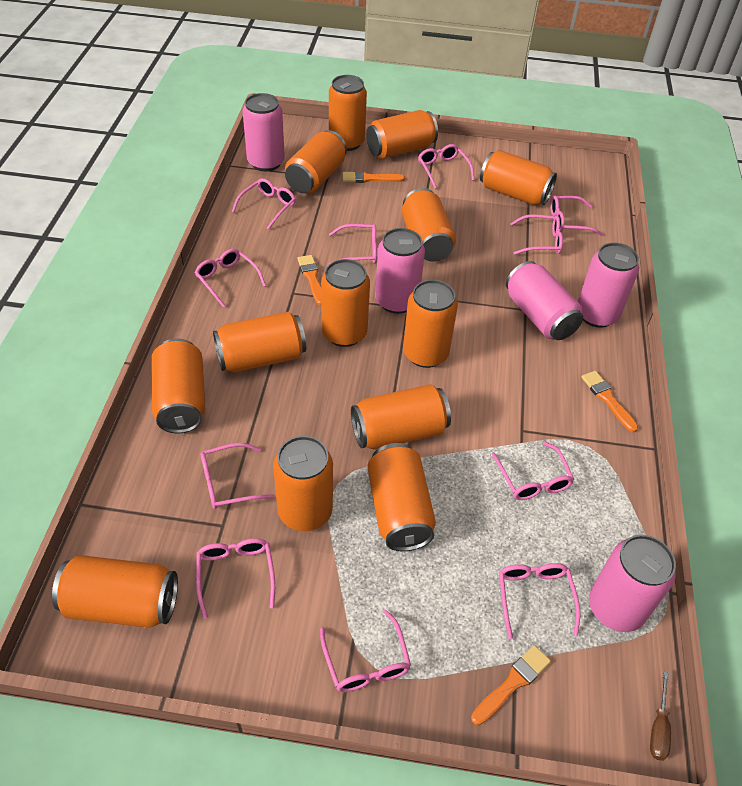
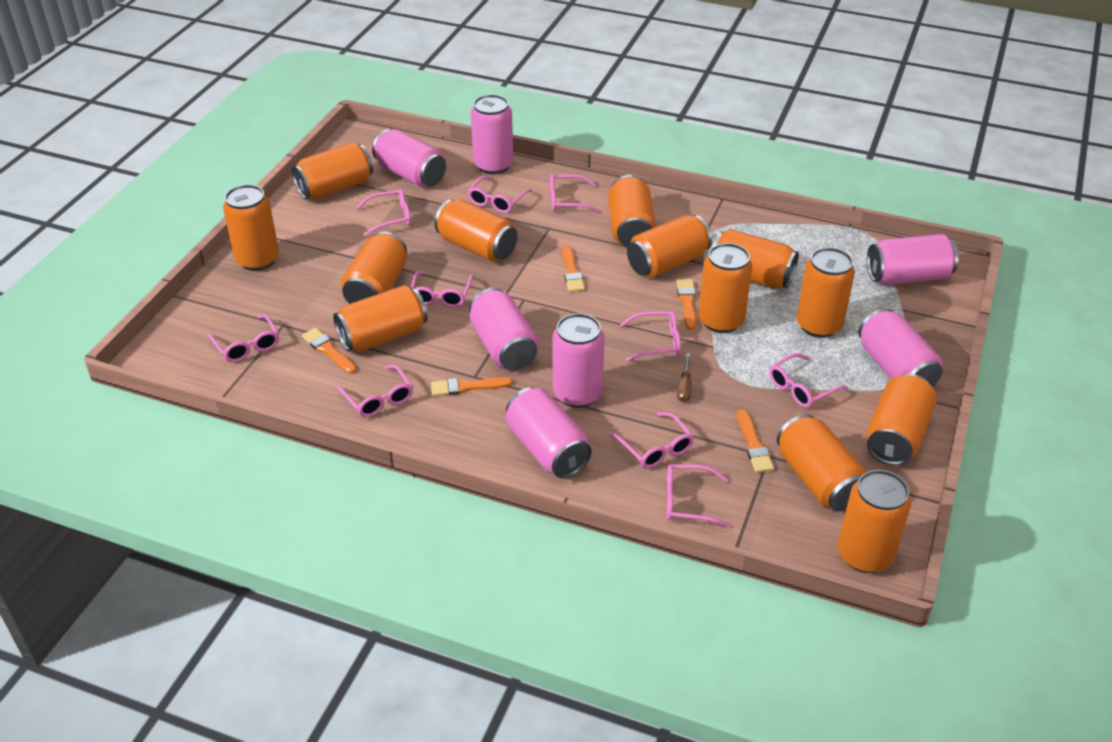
orange brush: 4 -> 5
pink can: 5 -> 7
pink glasses: 11 -> 10

